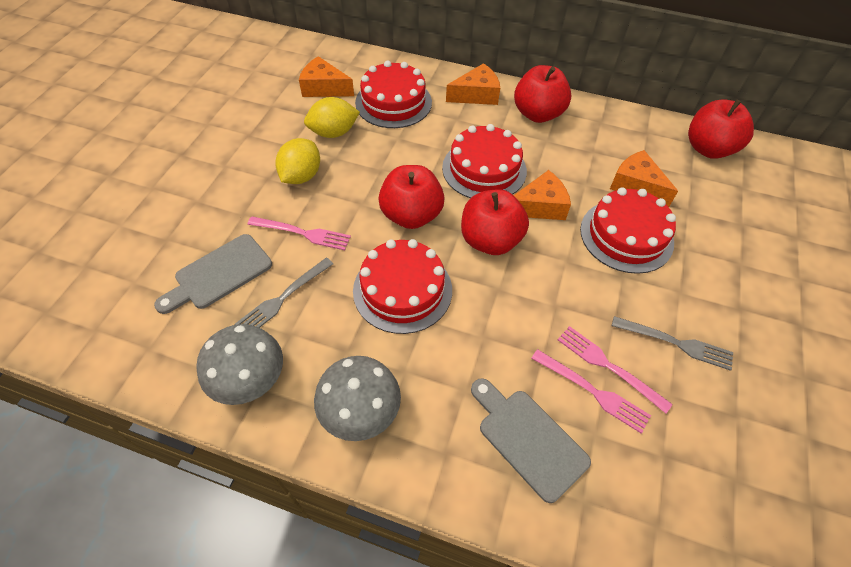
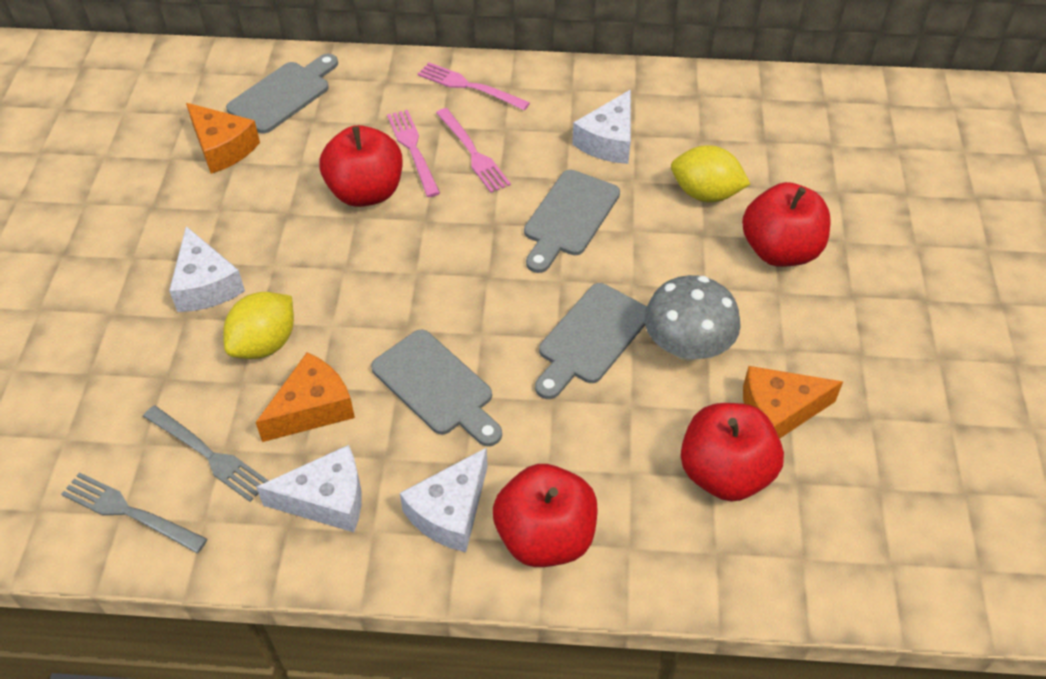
grey cutting board: 2 -> 4
grey mushroom: 2 -> 1
orange cheese: 4 -> 3
red cake: 4 -> 0
white cheese: 0 -> 4

